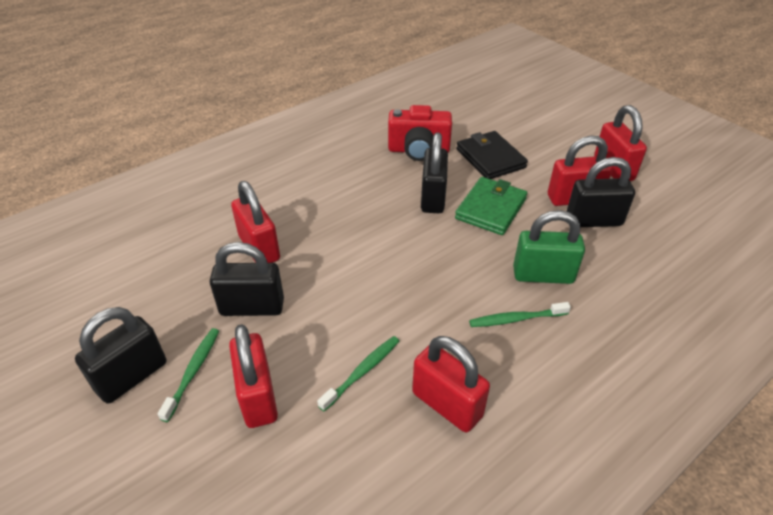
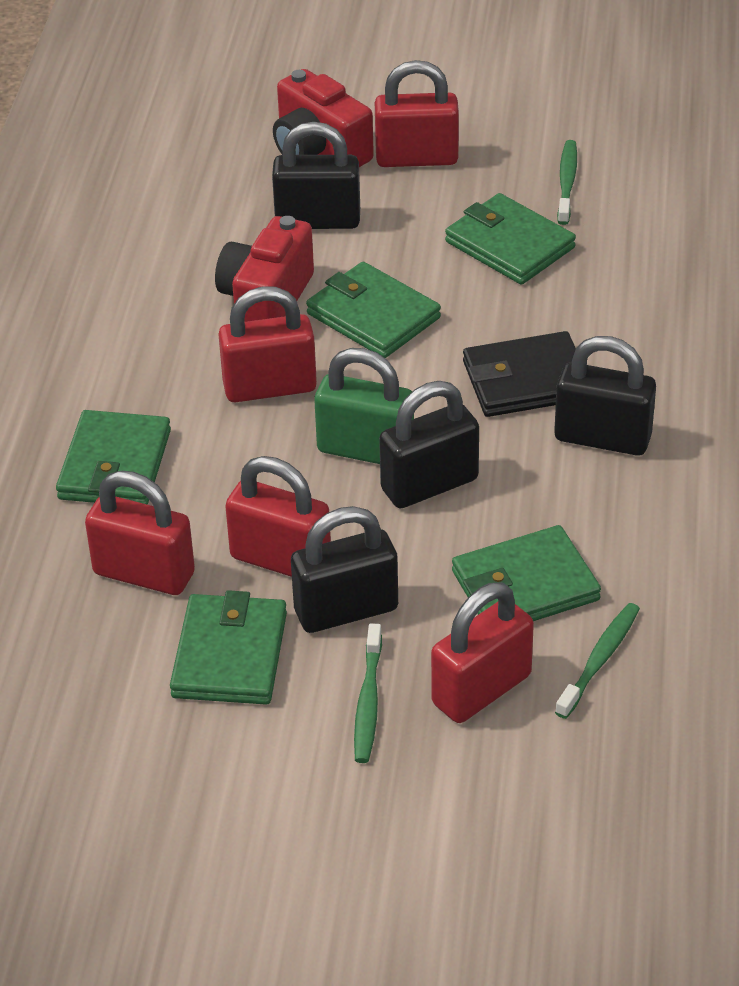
green wallet: 1 -> 5
red camera: 1 -> 2

